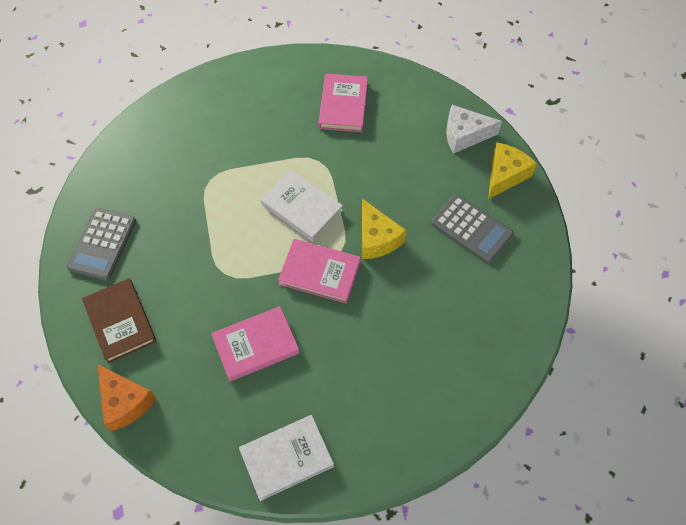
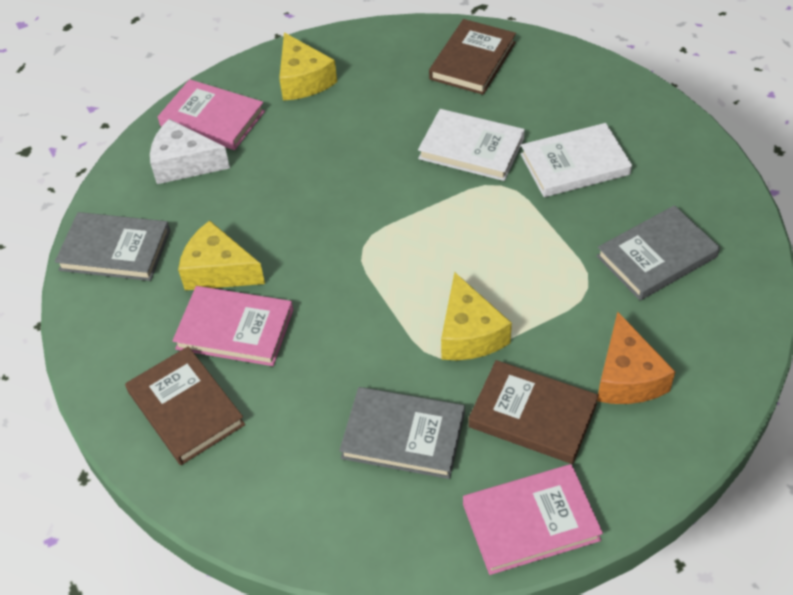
brown book: 1 -> 3
grey book: 0 -> 3
grey calculator: 2 -> 0
yellow cheese: 2 -> 3

